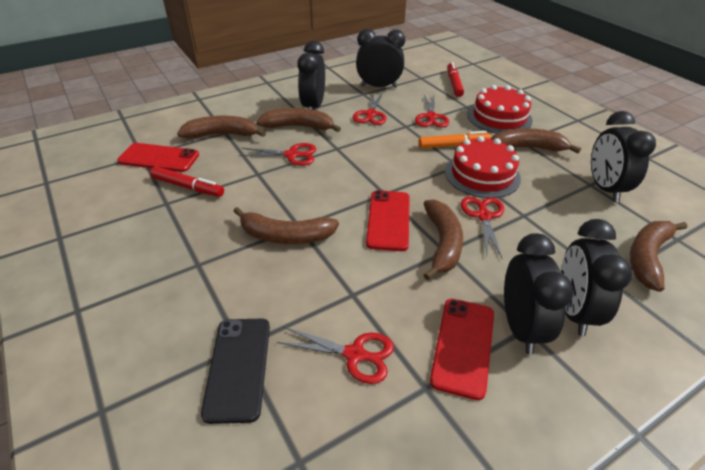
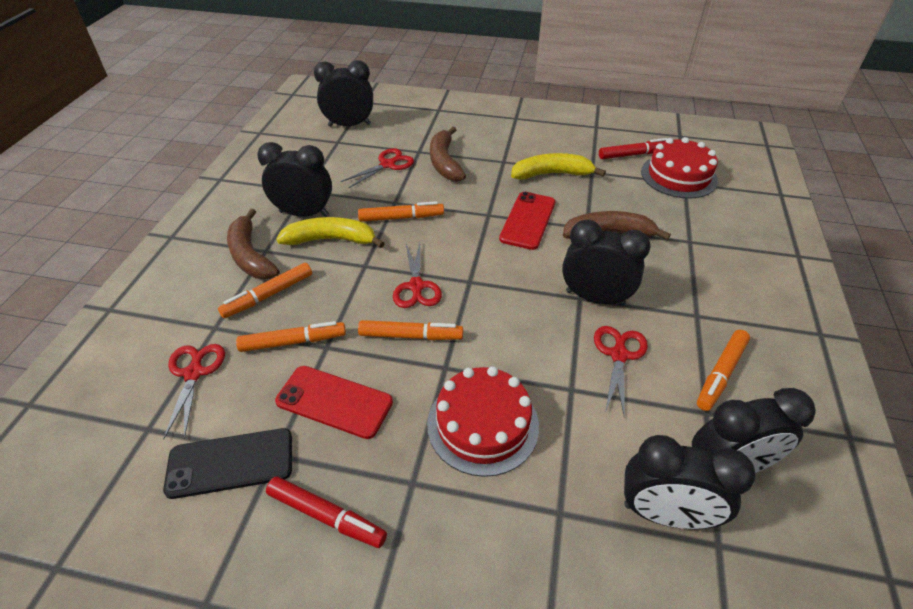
brown banana: 6 -> 3
orange marker: 1 -> 5
red phone: 3 -> 2
red scissors: 5 -> 4
yellow banana: 0 -> 2

